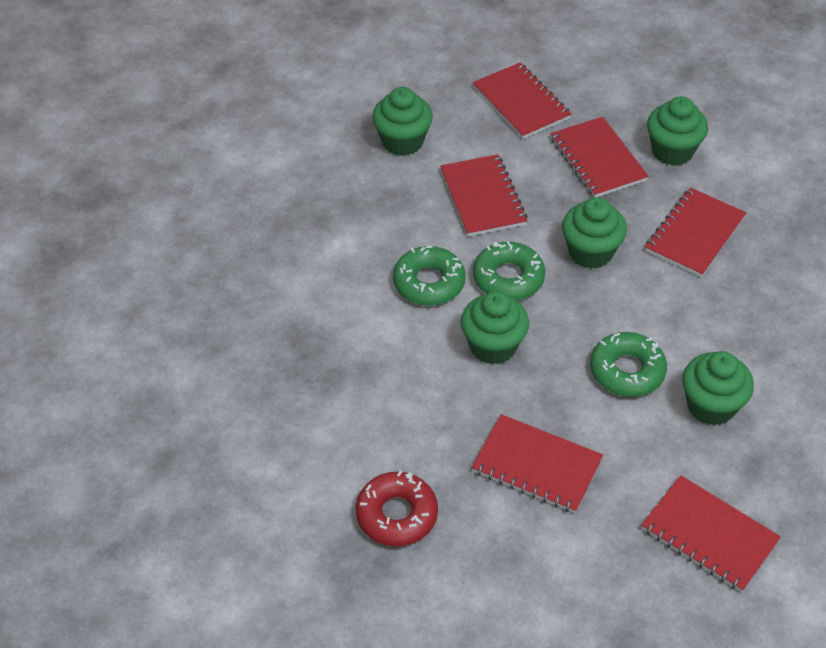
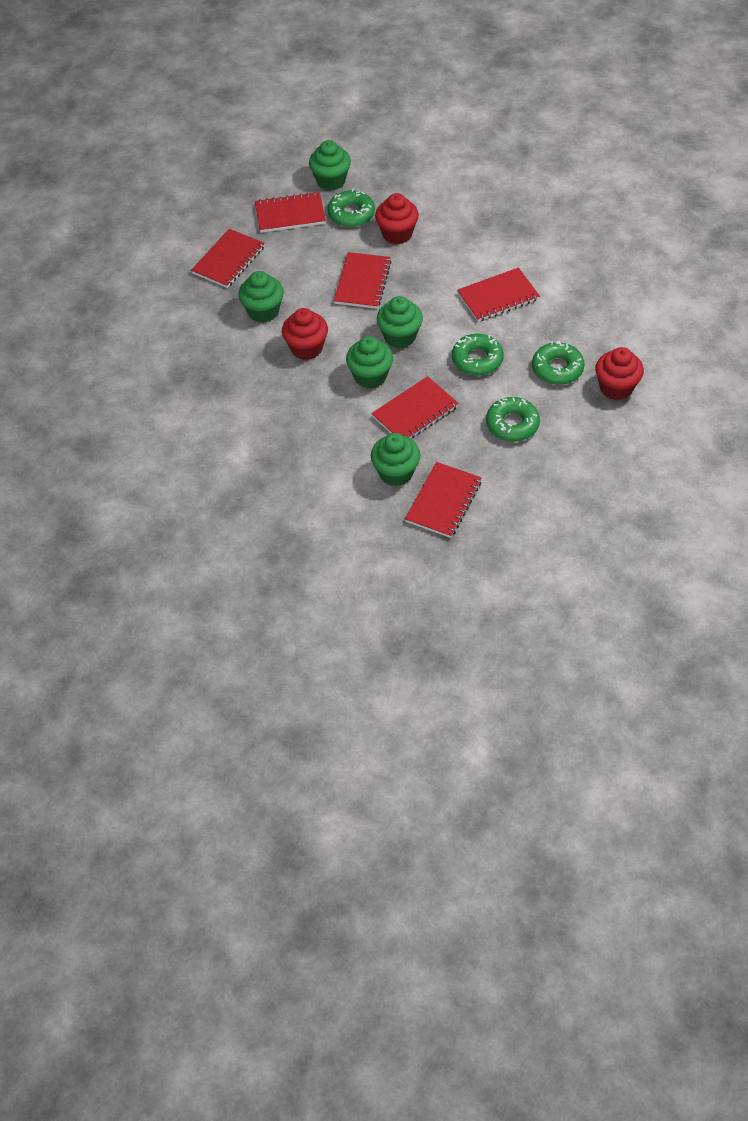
green donut: 3 -> 4
red cupcake: 0 -> 3
red donut: 1 -> 0

